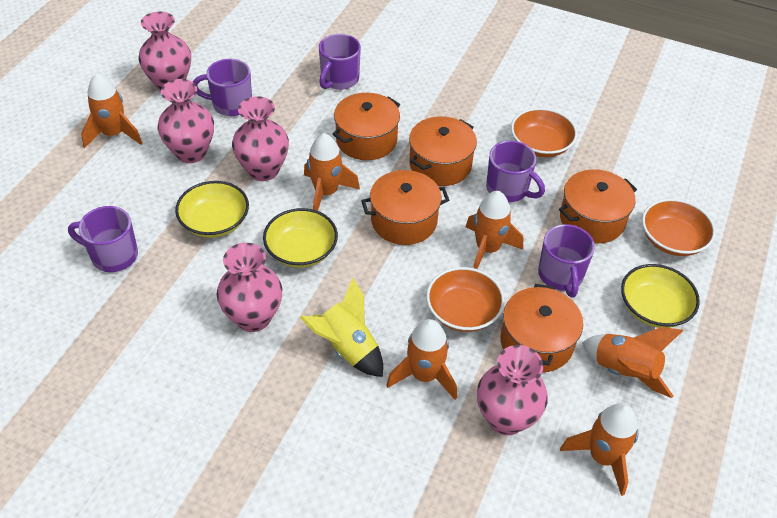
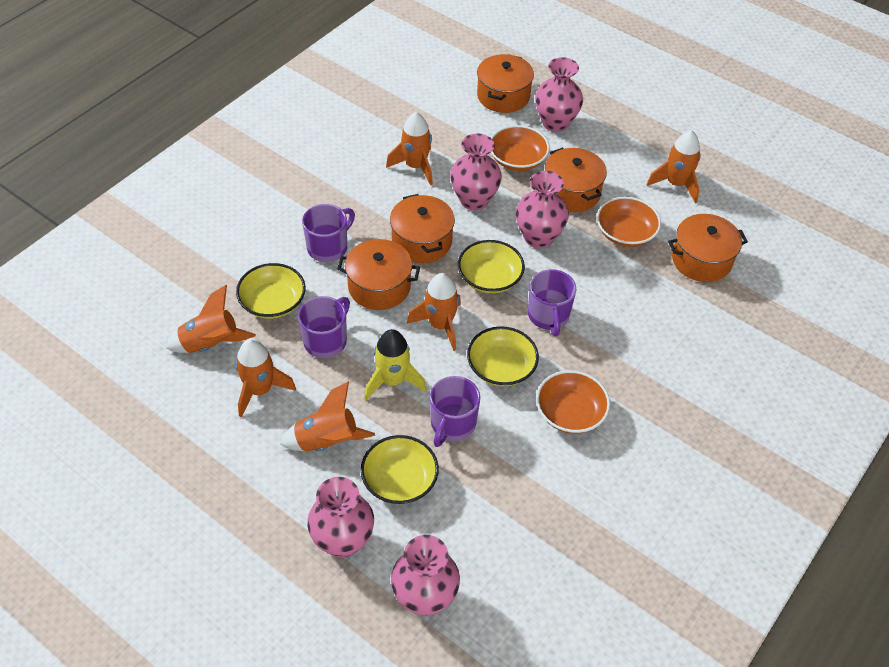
purple mug: 5 -> 4
yellow bowl: 3 -> 4

